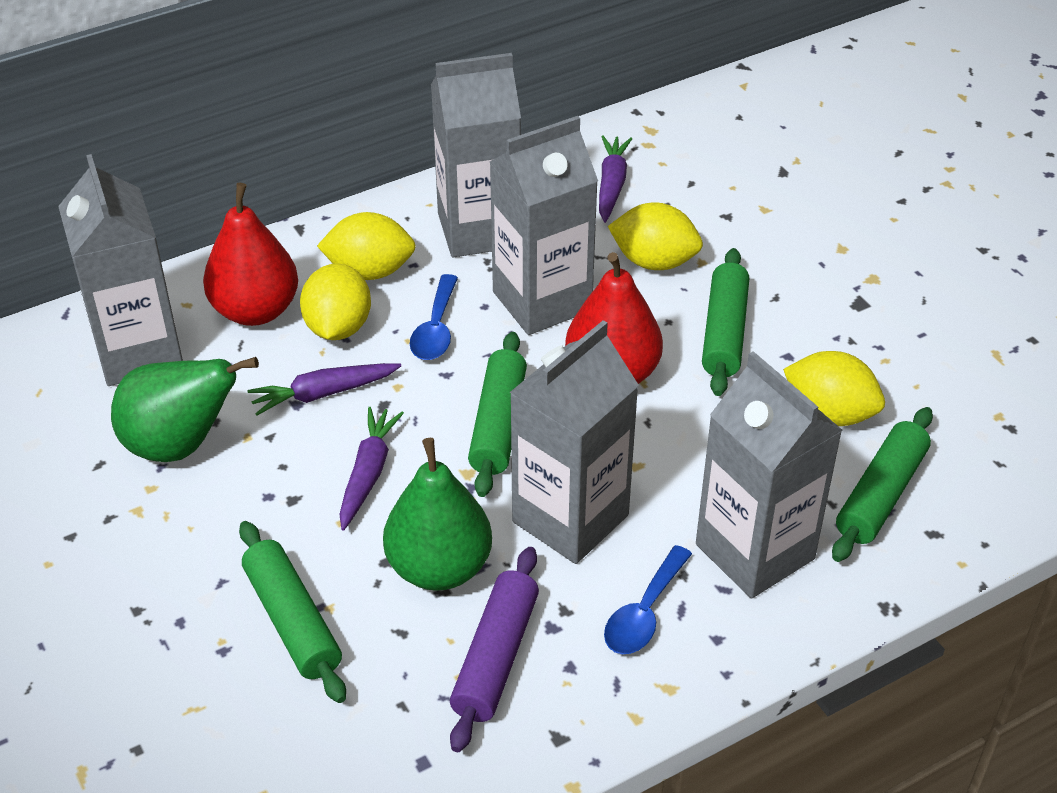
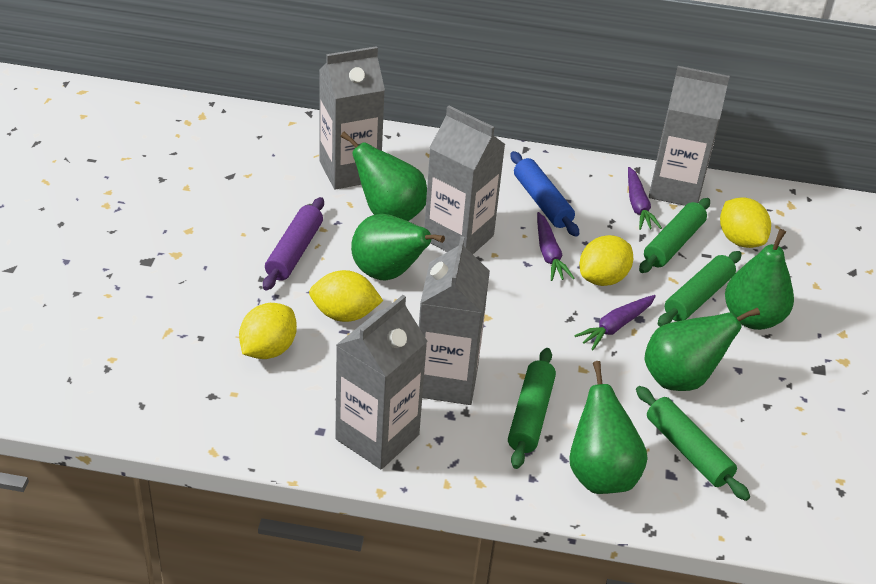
blue rolling pin: 0 -> 1
blue spoon: 2 -> 0
green pear: 2 -> 5
red pear: 2 -> 0

